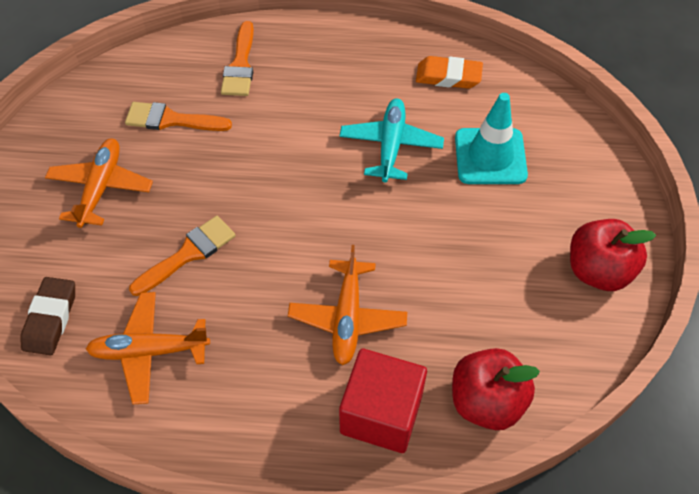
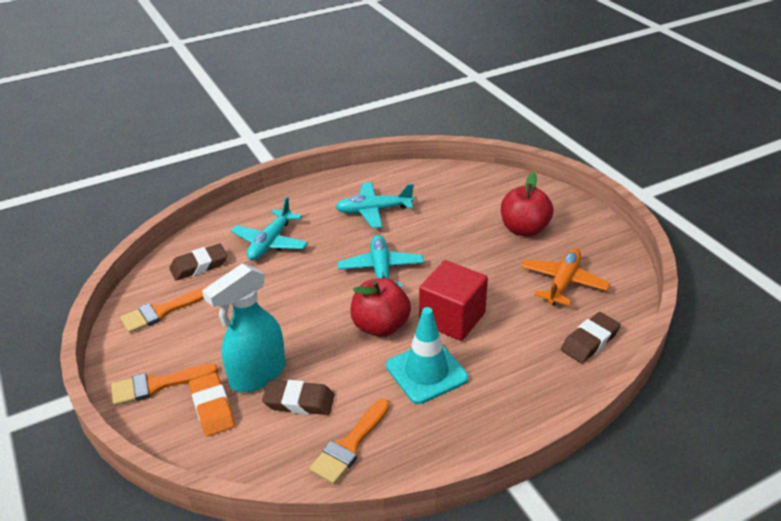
brown eraser: 1 -> 3
orange plane: 3 -> 1
turquoise plane: 1 -> 3
turquoise spray bottle: 0 -> 1

